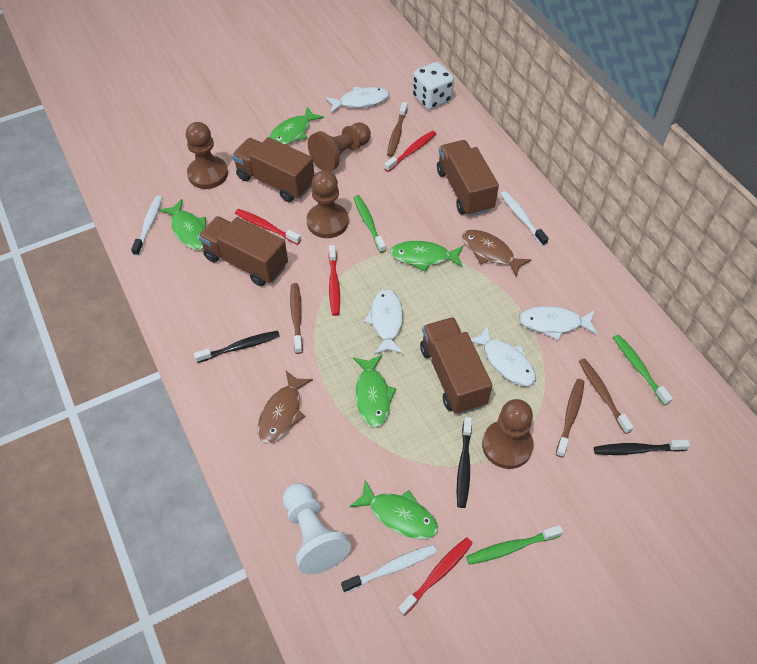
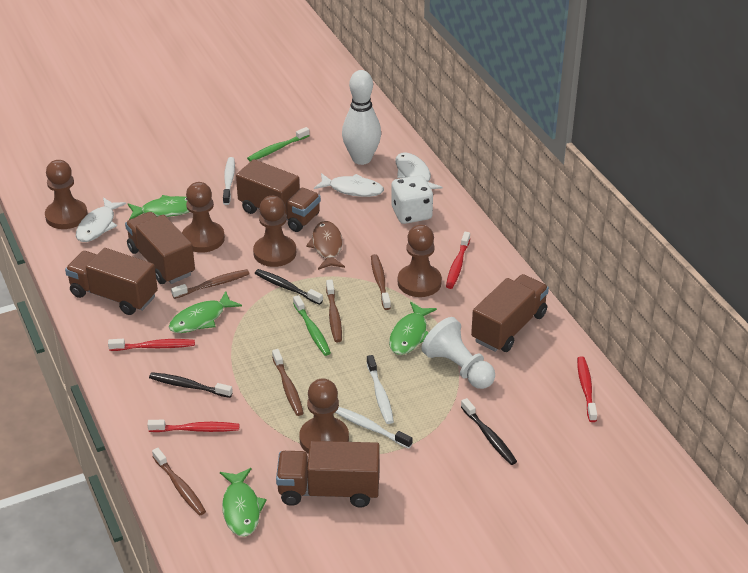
brown fish: 2 -> 1
brown pawn: 4 -> 5
brown toothbrush: 4 -> 5
brown truck: 4 -> 5
green fish: 5 -> 4
green toothbrush: 3 -> 2
white bowling pin: 0 -> 1
white fish: 4 -> 3

